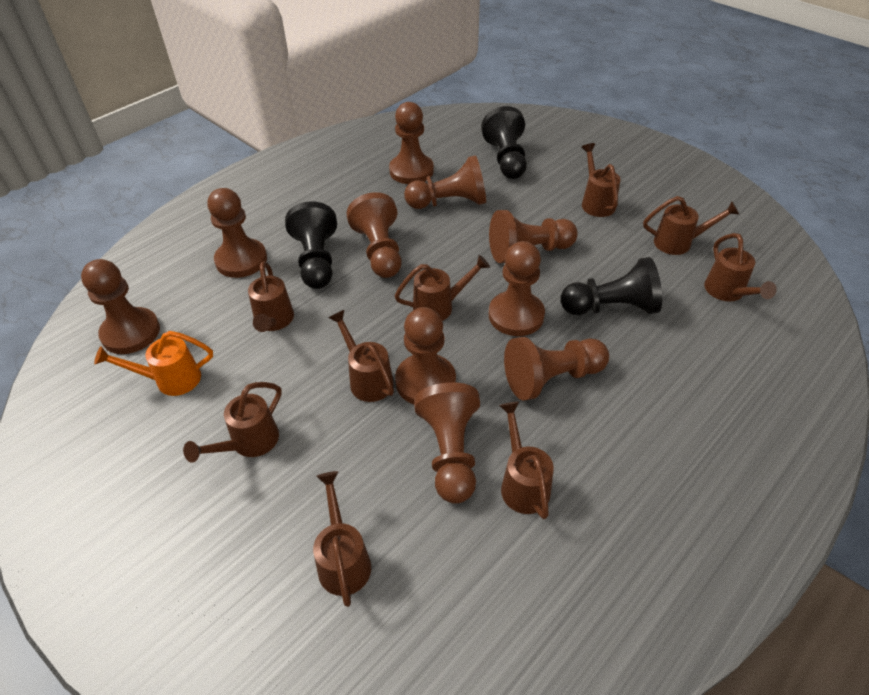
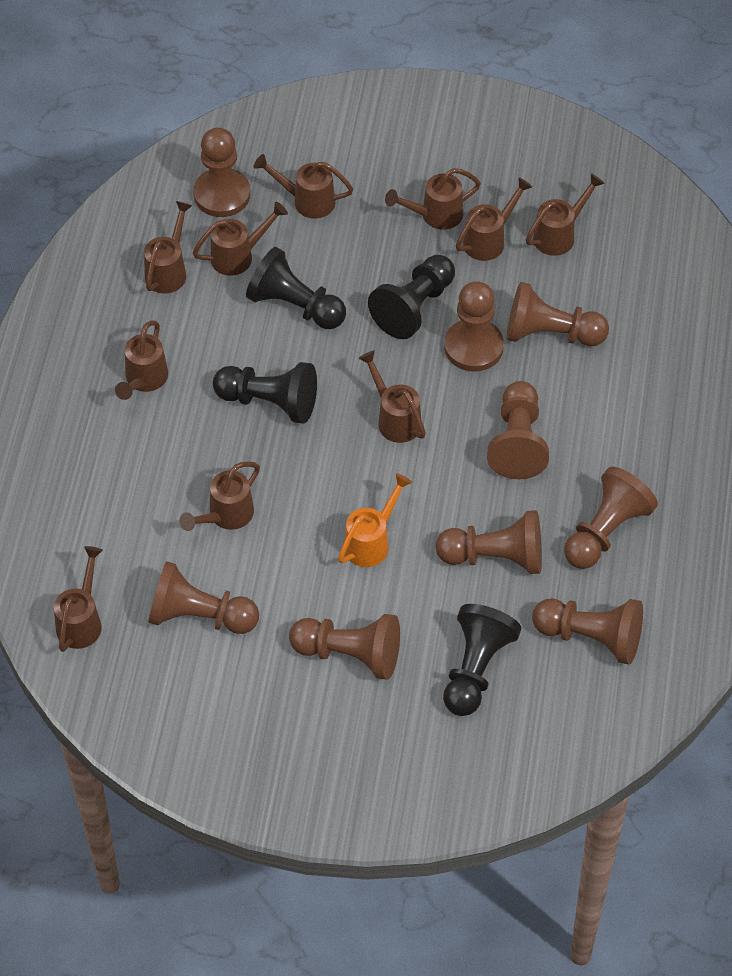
black pawn: 3 -> 4
brown pawn: 10 -> 9
brown watering can: 9 -> 10

